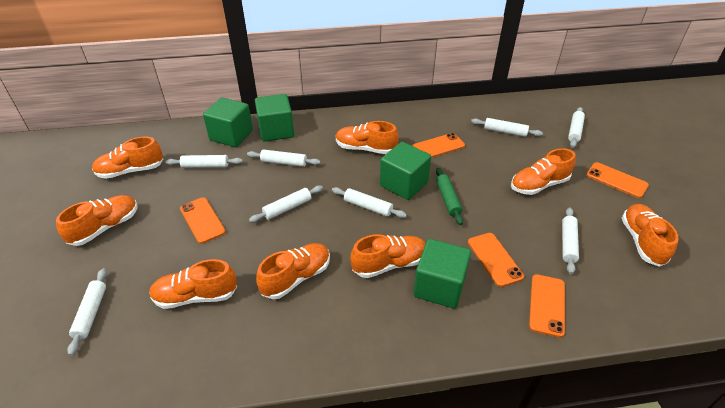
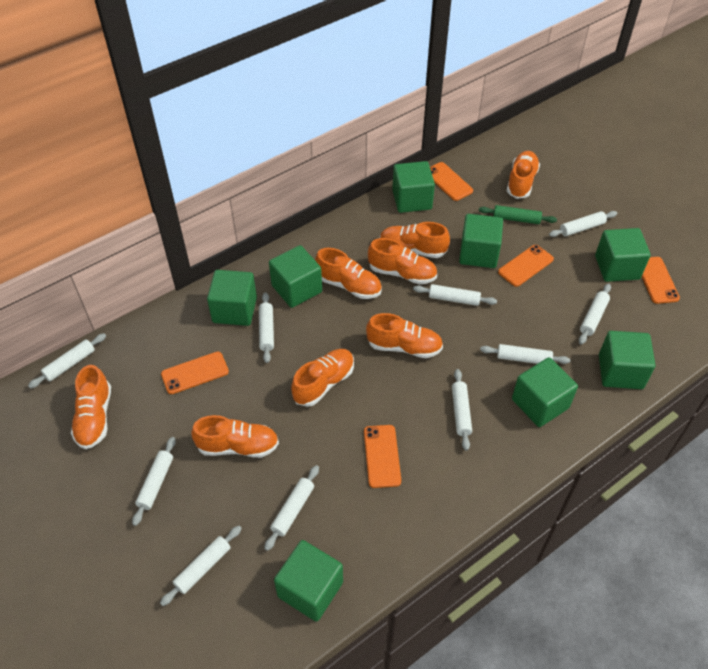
green cube: 4 -> 8
white rolling pin: 8 -> 10

